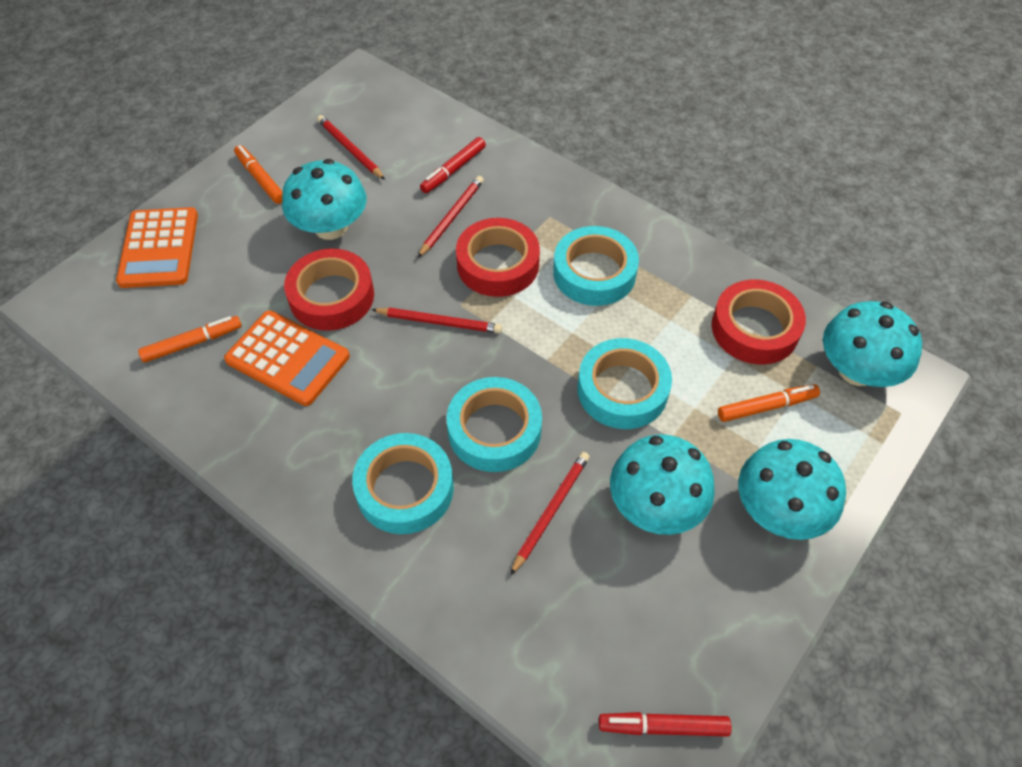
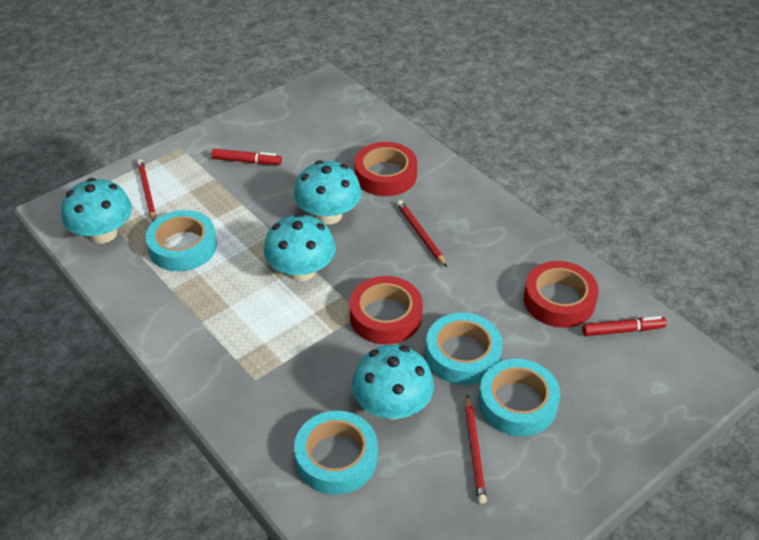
orange calculator: 2 -> 0
orange marker: 3 -> 0
red pencil: 4 -> 3

